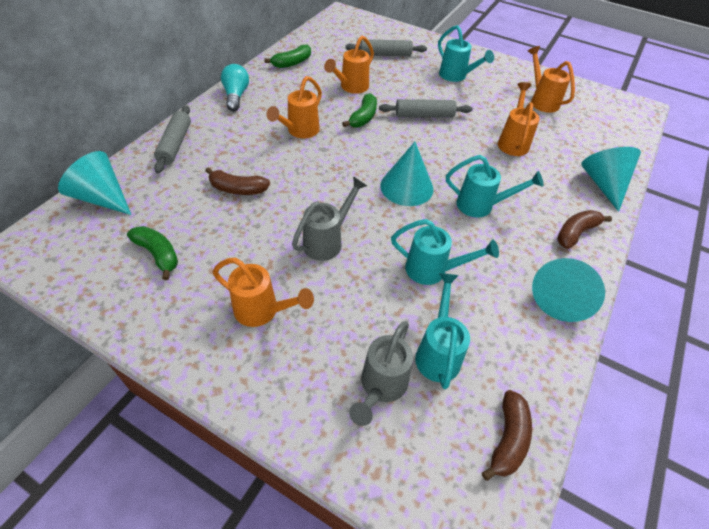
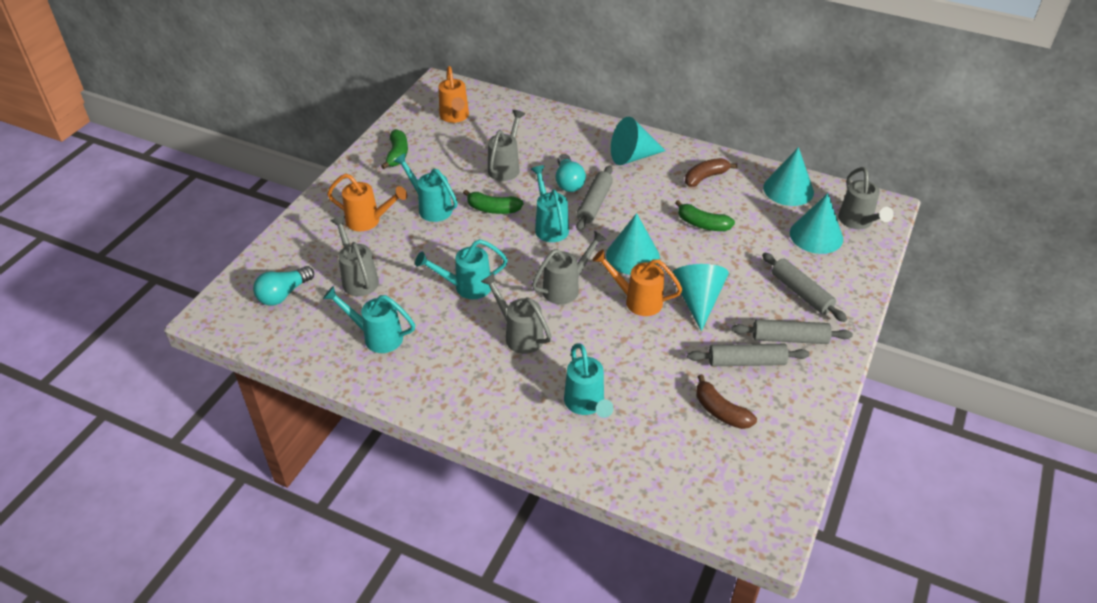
brown banana: 3 -> 2
grey rolling pin: 3 -> 4
grey watering can: 2 -> 5
orange watering can: 5 -> 3
turquoise cone: 4 -> 5
turquoise light bulb: 1 -> 2
turquoise watering can: 4 -> 5

